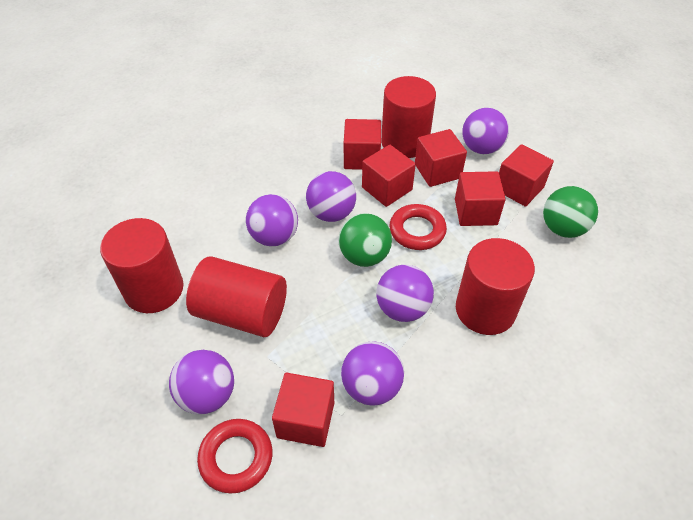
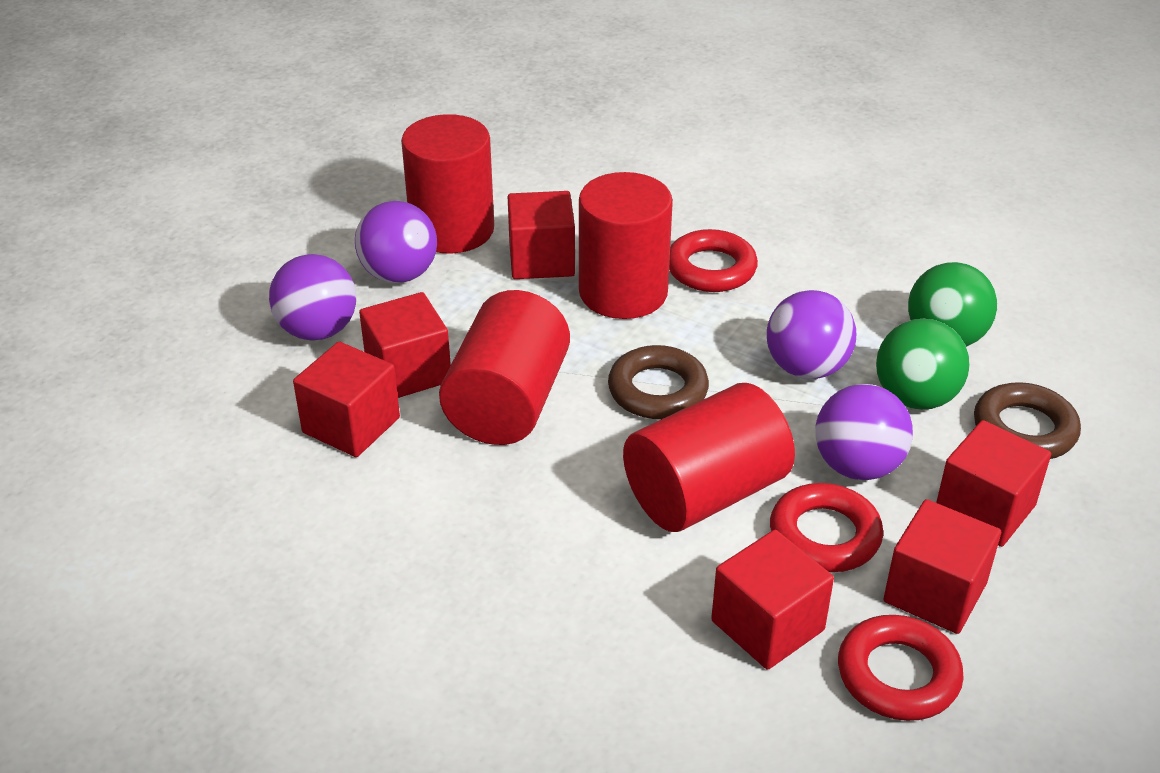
brown ring: 0 -> 2
purple ball: 6 -> 4
red ring: 2 -> 3

